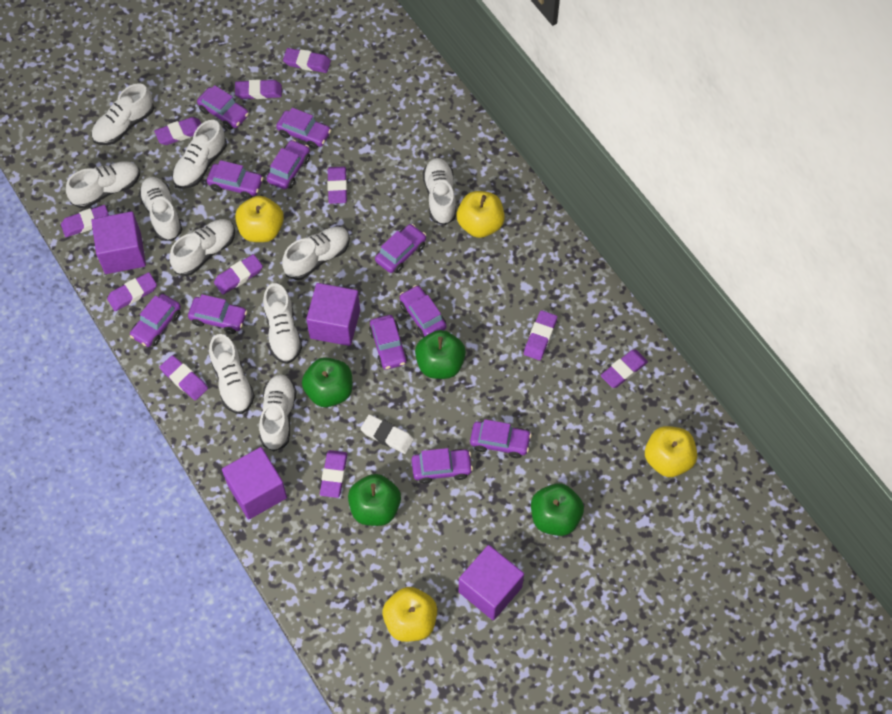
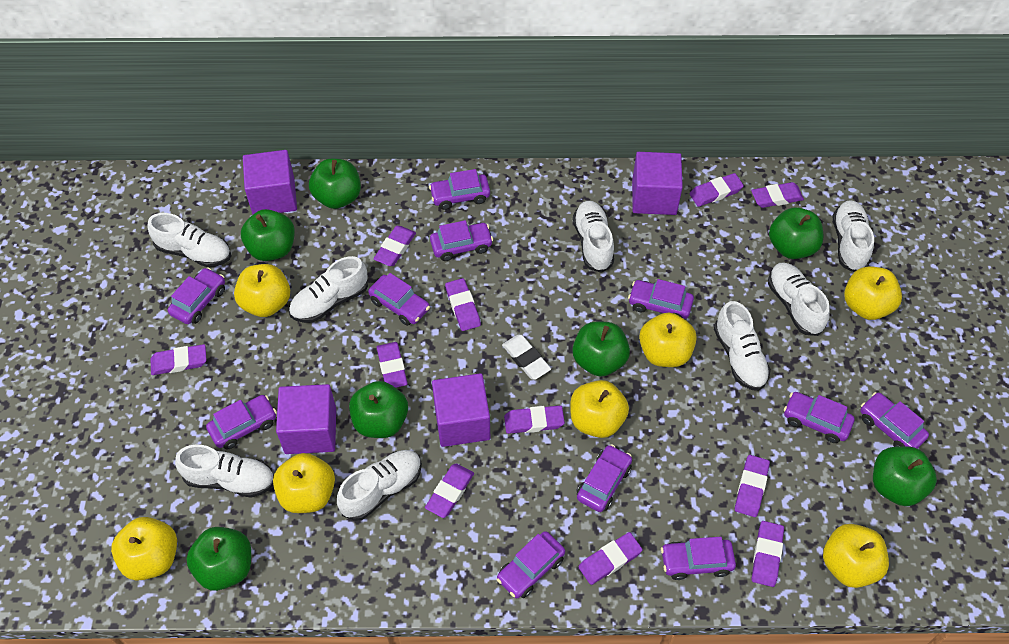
green apple: 4 -> 7
white shoe: 10 -> 8
yellow apple: 4 -> 7

